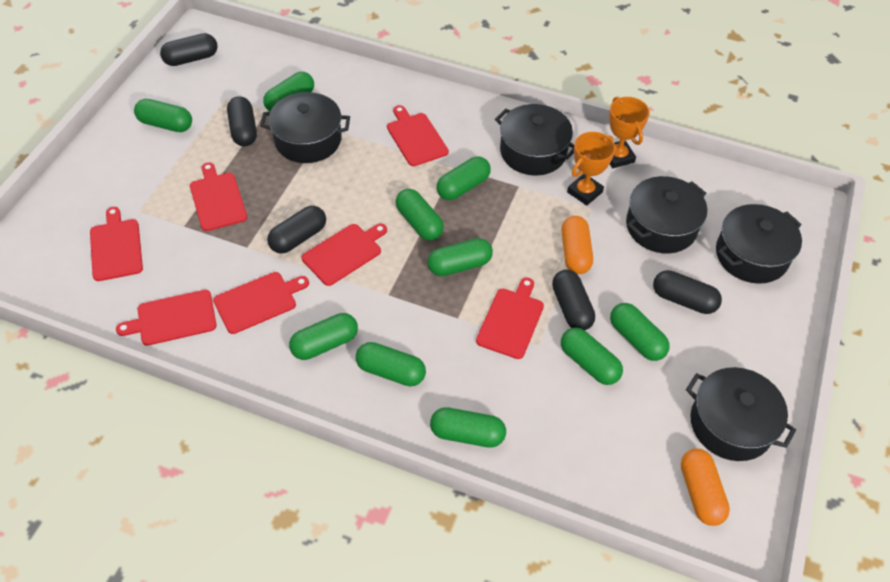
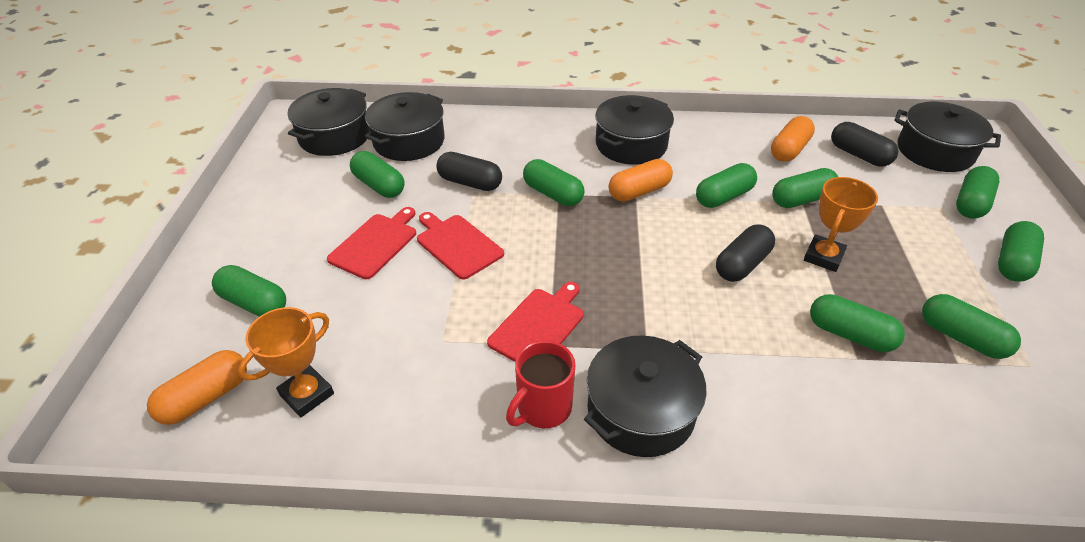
black capsule: 5 -> 3
green capsule: 10 -> 9
orange capsule: 2 -> 3
red cutting board: 7 -> 3
red mug: 0 -> 1

